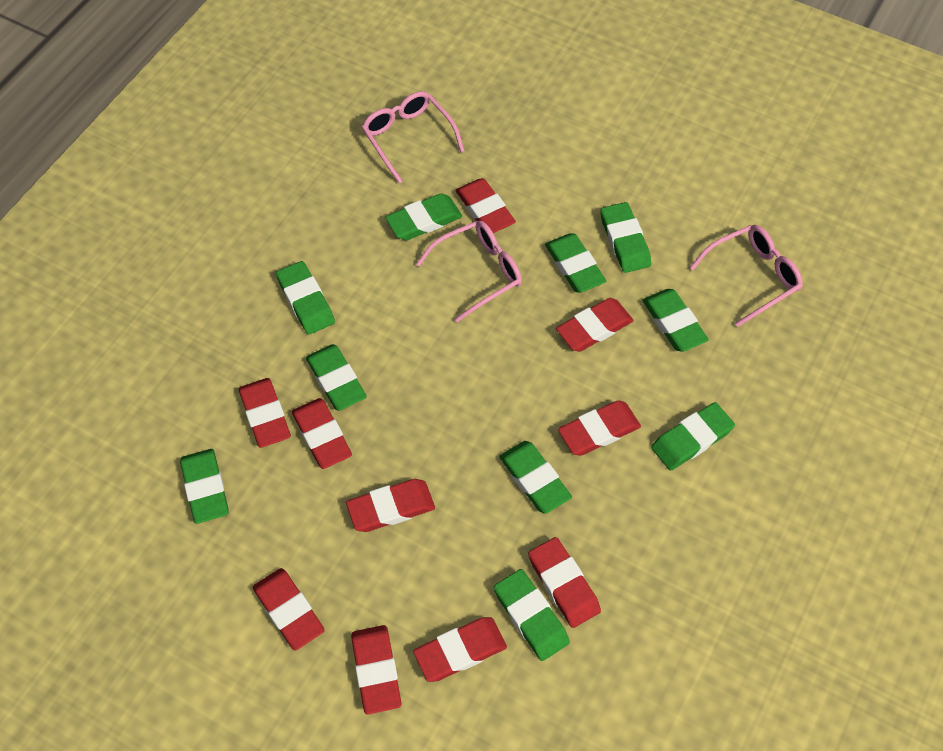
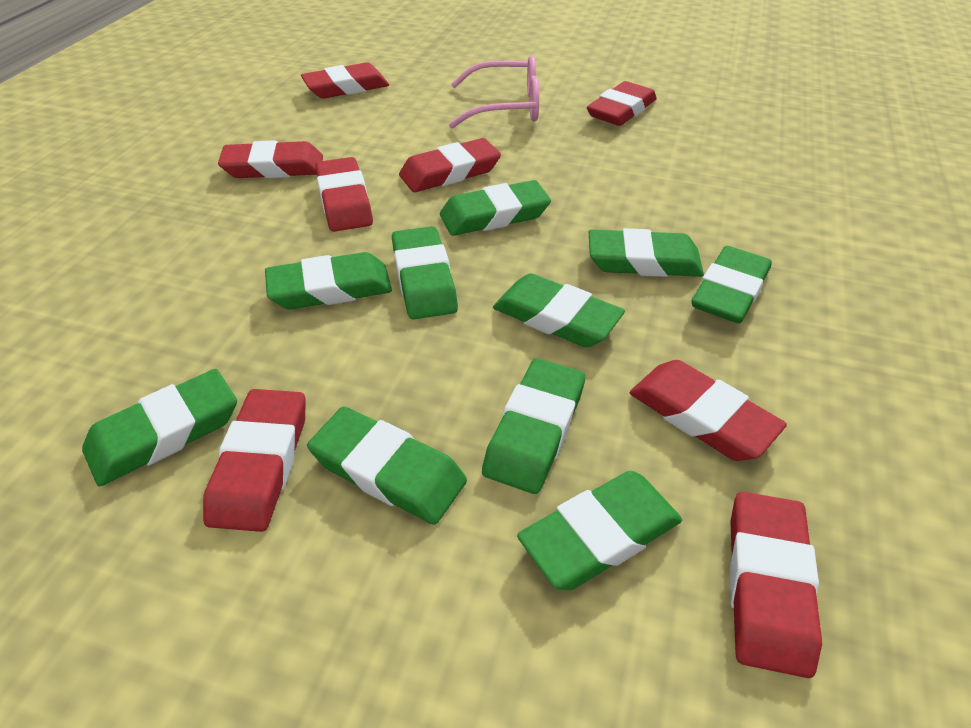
pink glasses: 3 -> 1
red eraser: 10 -> 8

